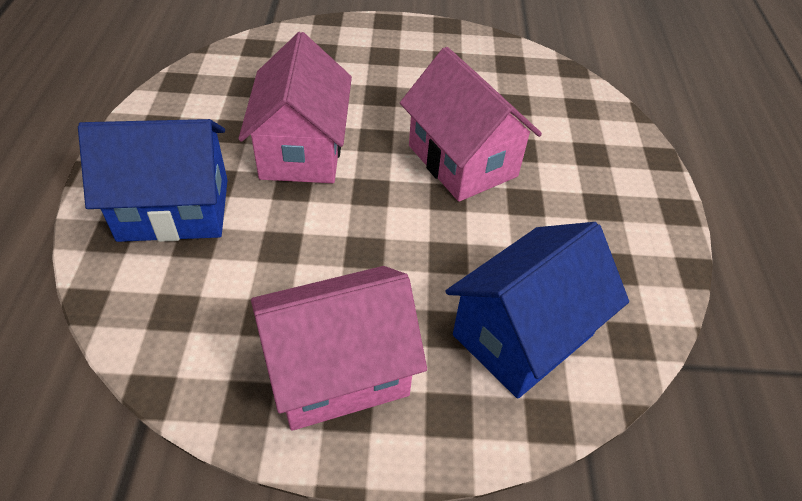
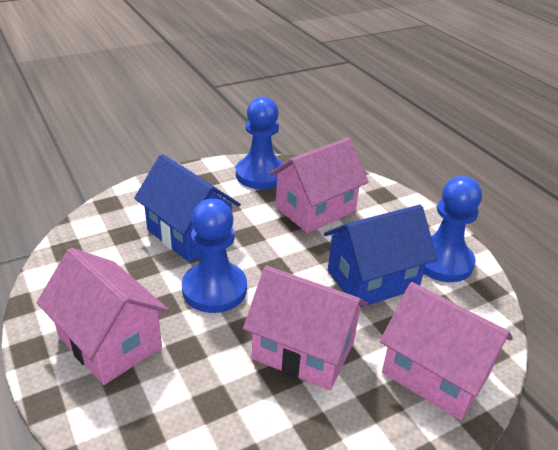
blue pawn: 0 -> 3
pink house: 3 -> 4

